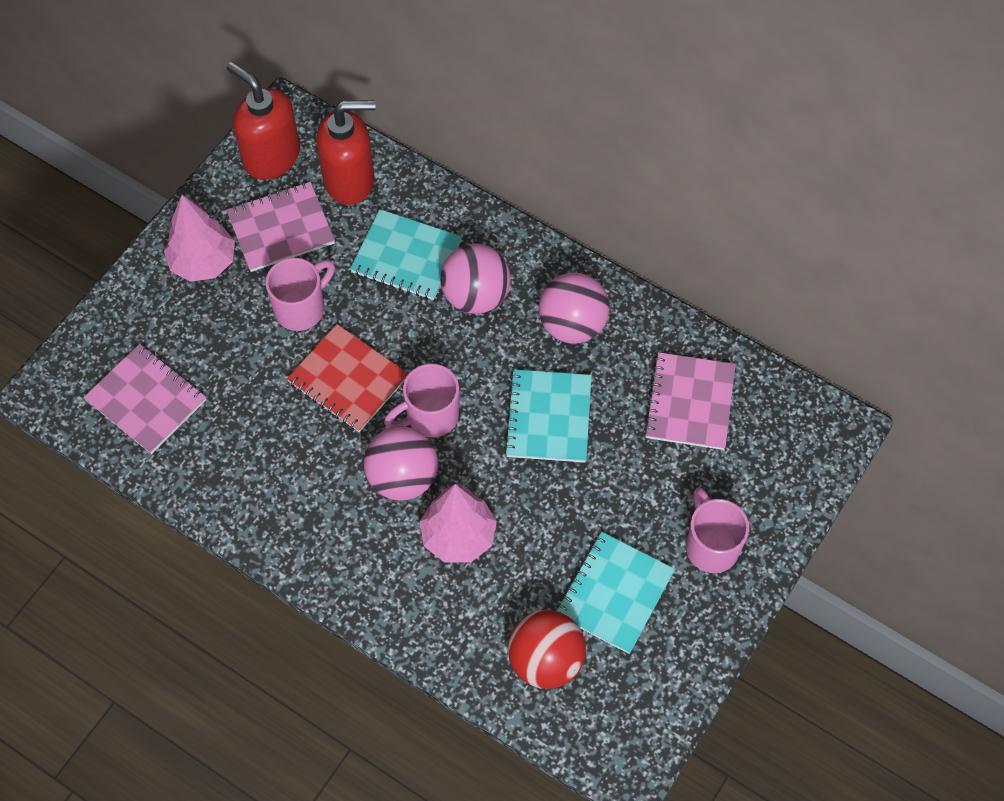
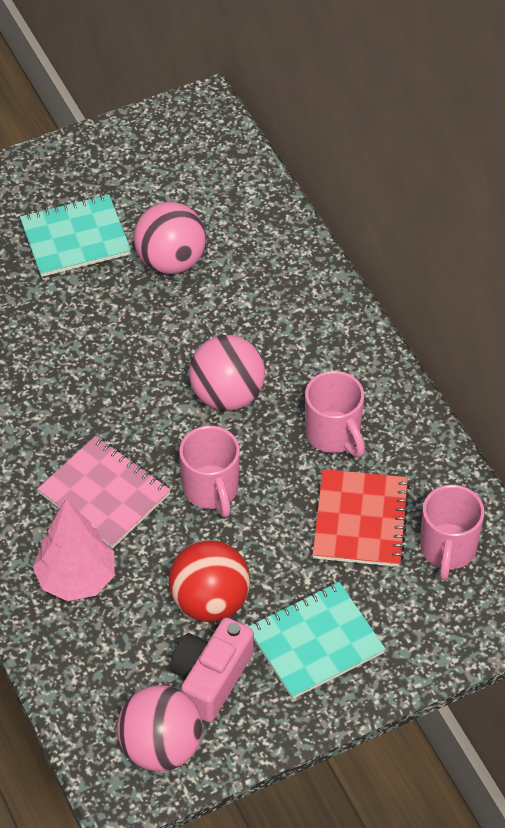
pink camera: 0 -> 1
pink notebook: 3 -> 1
pink tree: 2 -> 1
red soap dispenser: 2 -> 0
turquoise notebook: 3 -> 2

